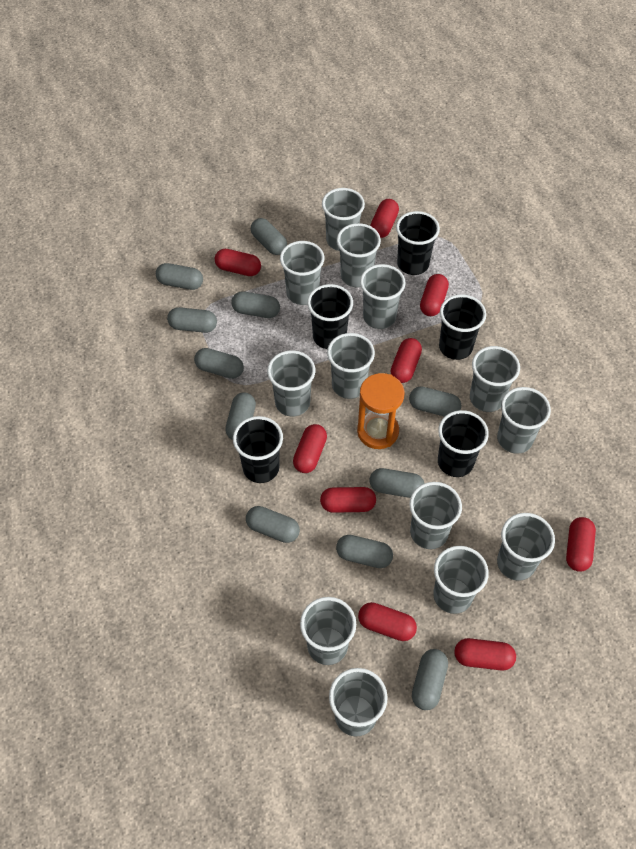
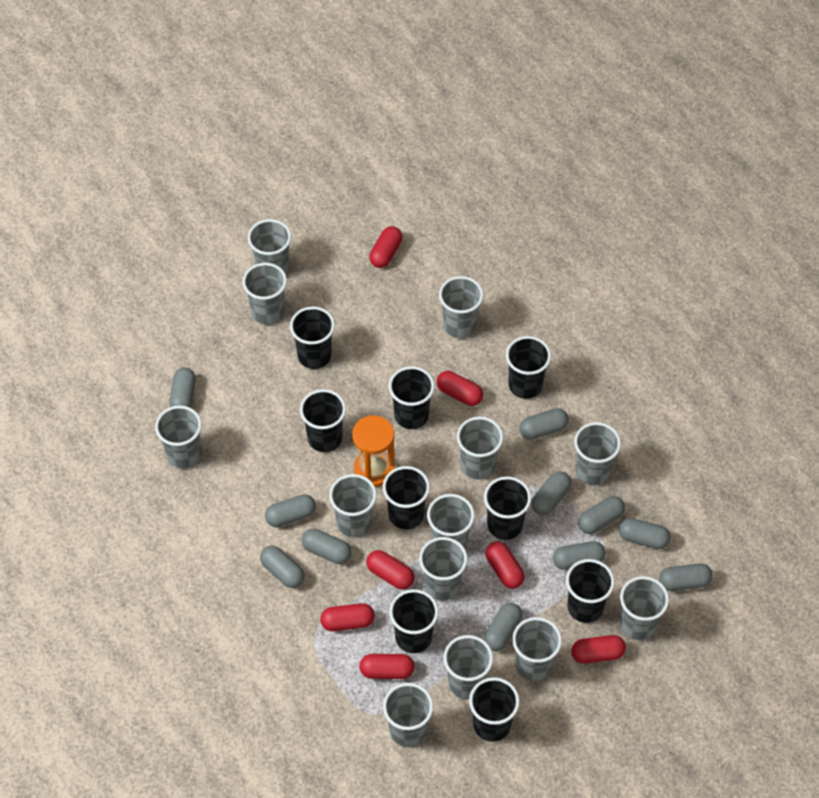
black cup: 5 -> 9
red capsule: 9 -> 7

